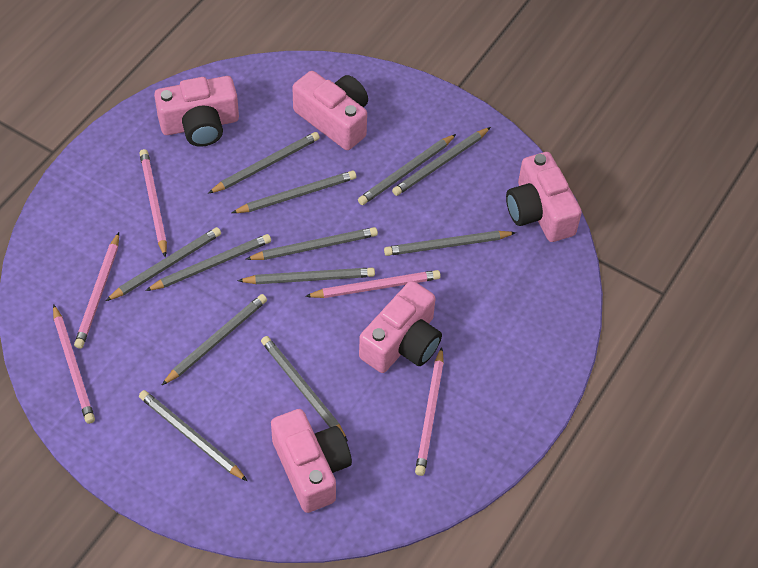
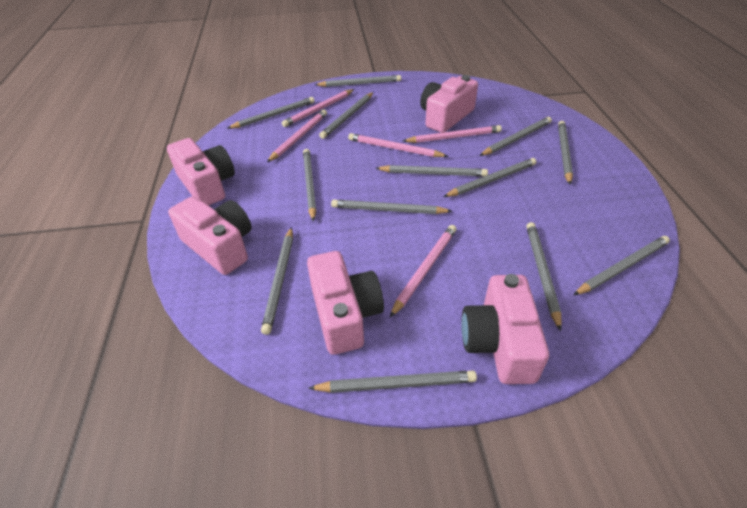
grey pencil: 12 -> 13

